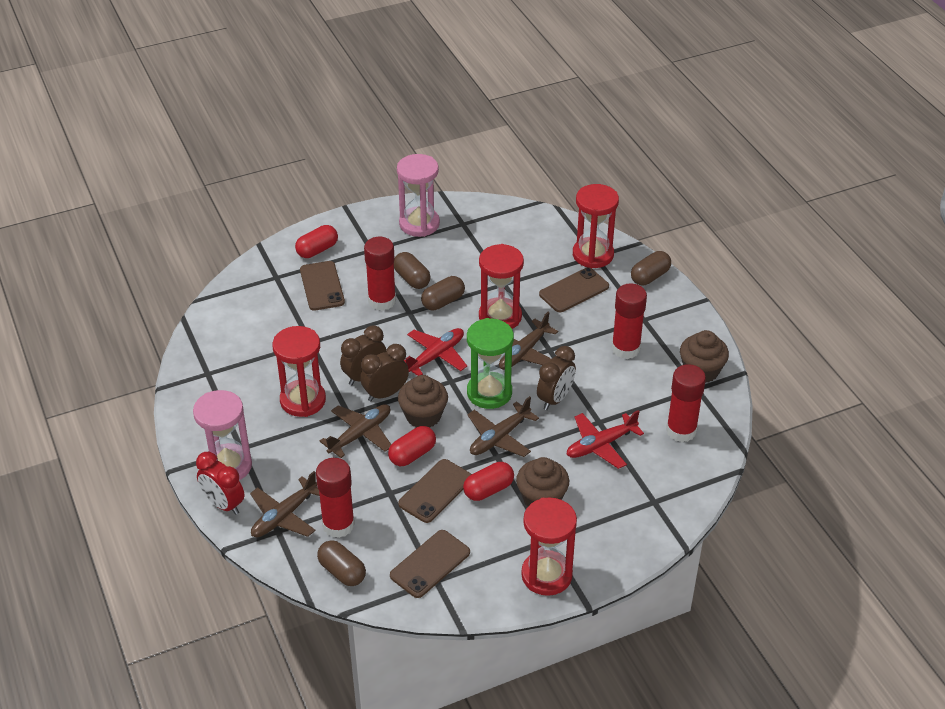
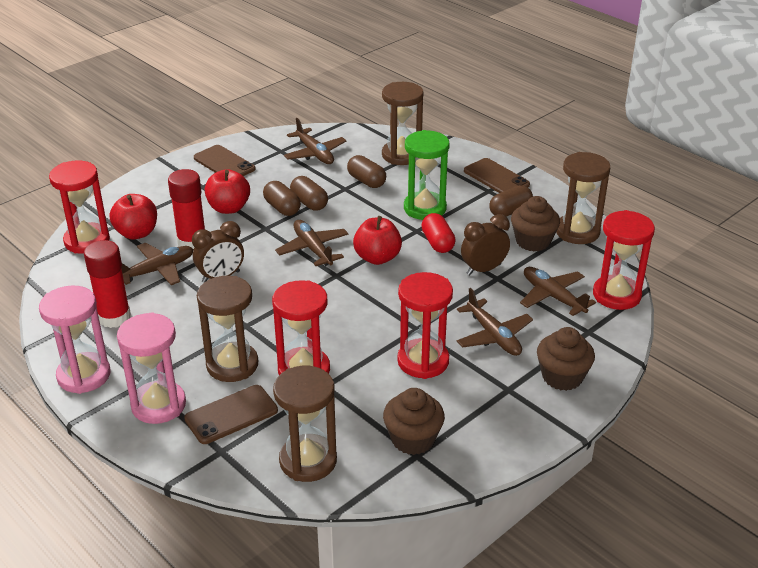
brown clock: 3 -> 2
brown hourglass: 0 -> 4
brown phone: 4 -> 3
brown plane: 4 -> 5
red apple: 0 -> 3
red capsule: 3 -> 1
red clock: 1 -> 0
red glue stick: 4 -> 2
red plane: 2 -> 0

